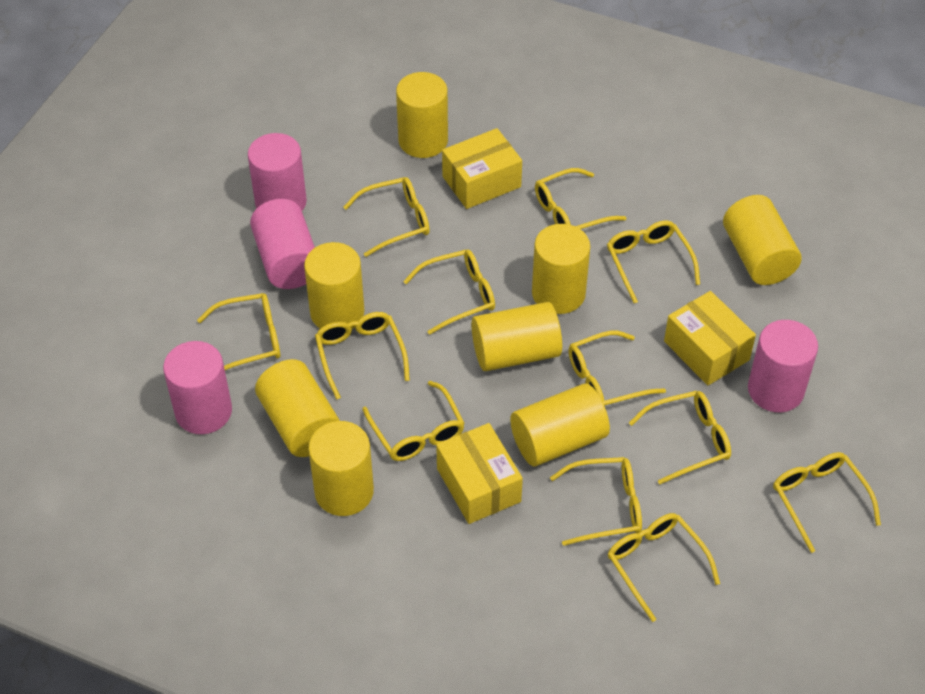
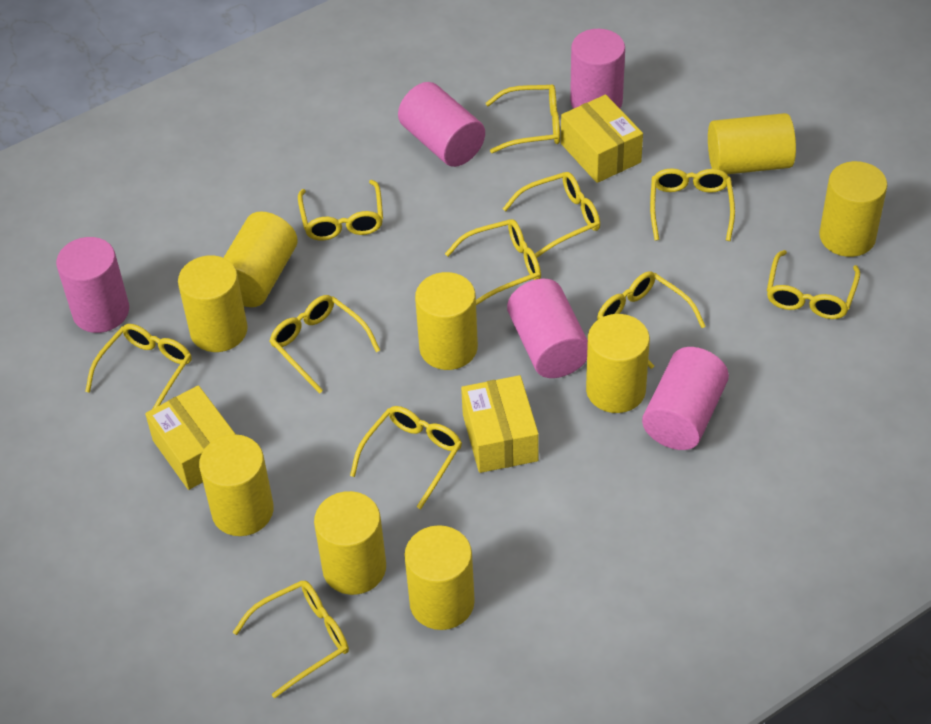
pink cylinder: 4 -> 5
yellow cylinder: 8 -> 9
yellow glasses: 12 -> 11

